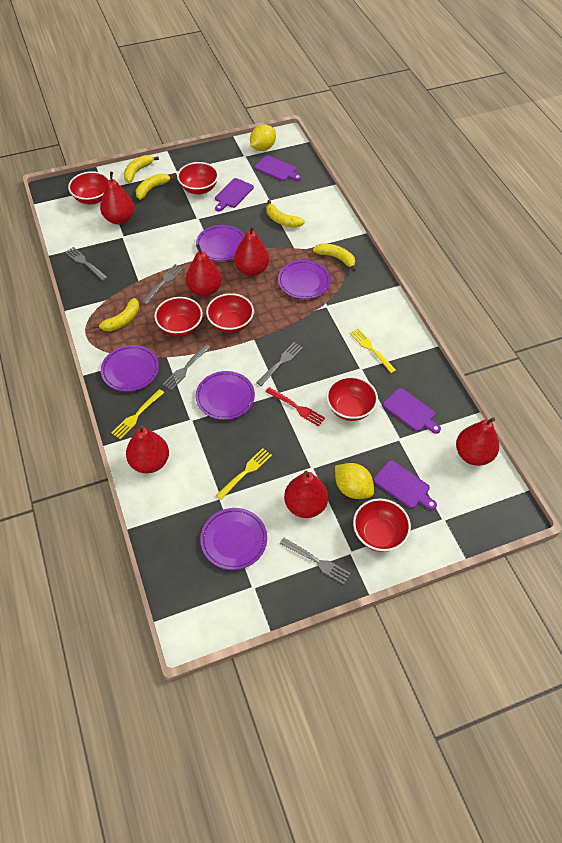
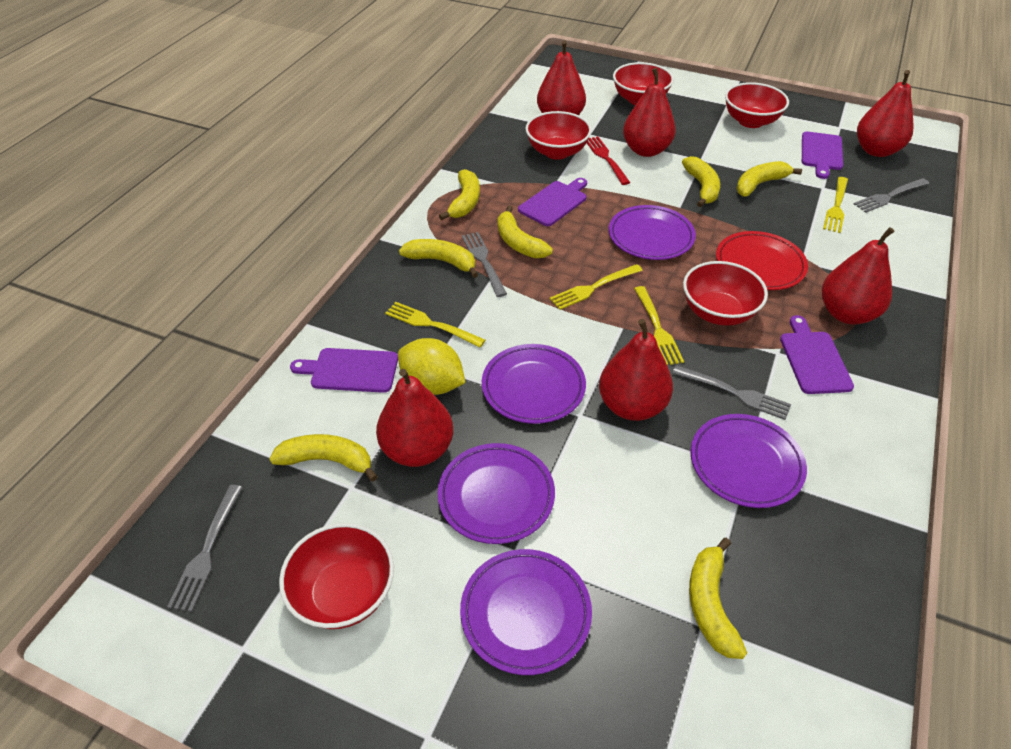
grey fork: 5 -> 4
red bowl: 6 -> 5
red plate: 0 -> 1
yellow banana: 5 -> 7
yellow fork: 3 -> 4
yellow lemon: 2 -> 1

